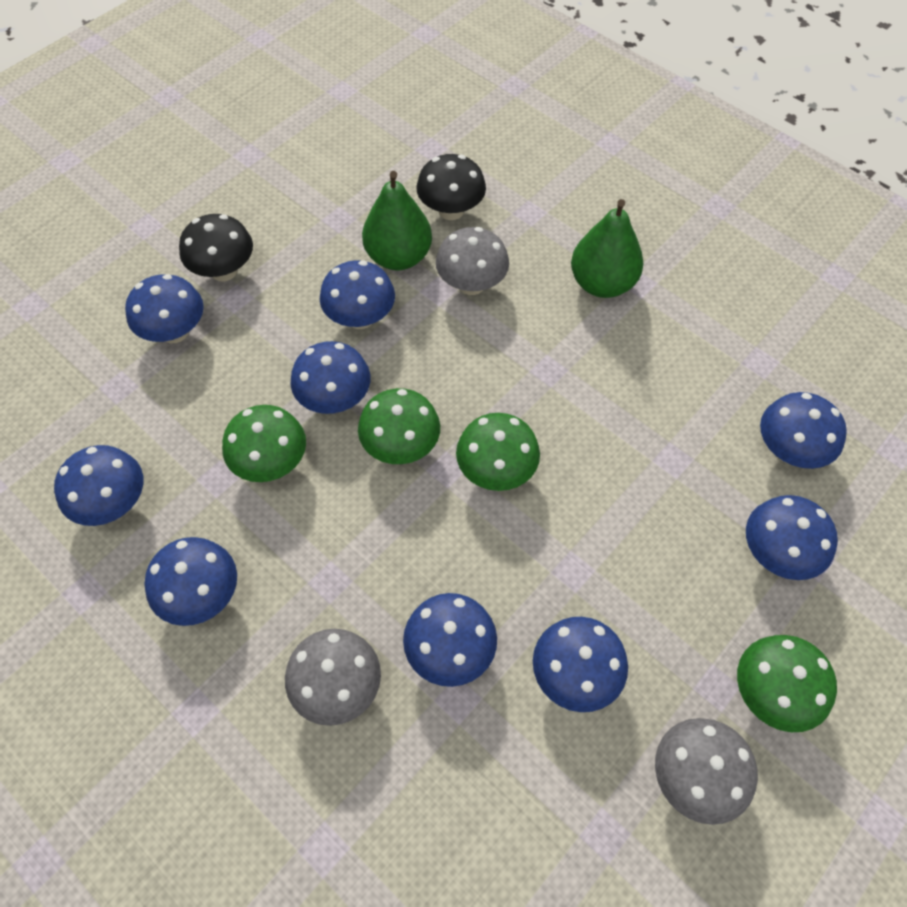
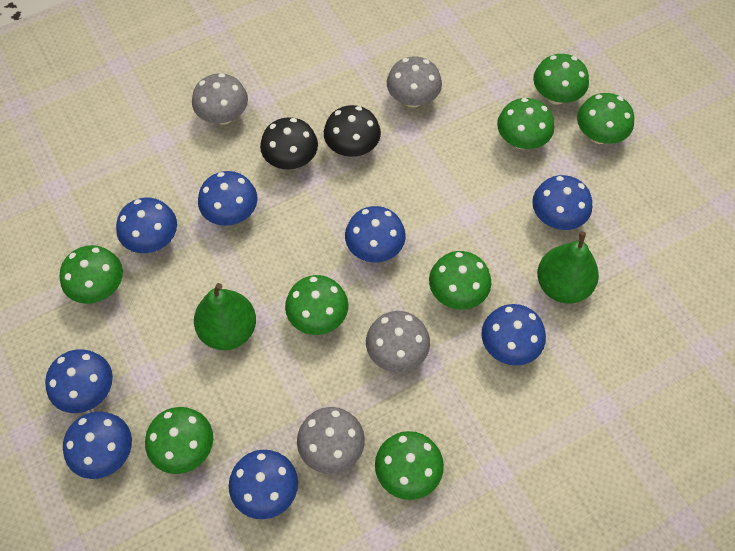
blue mushroom: 9 -> 8
green mushroom: 4 -> 8
grey mushroom: 3 -> 4

